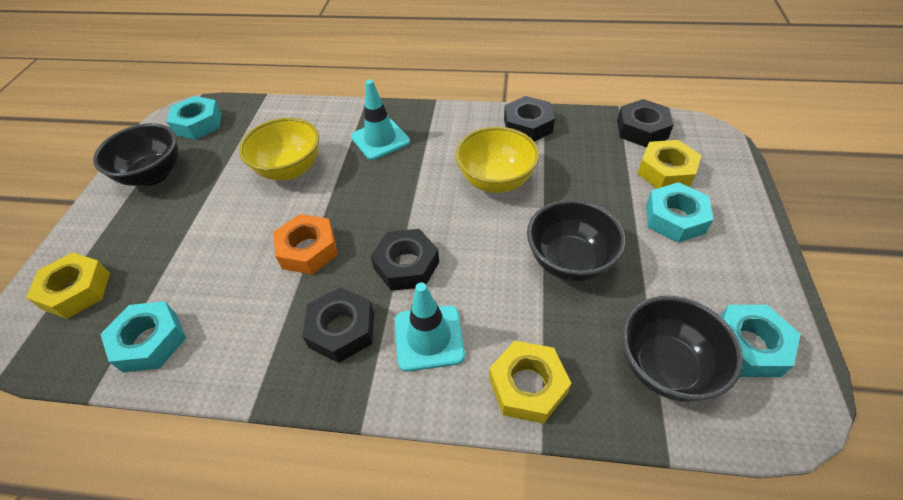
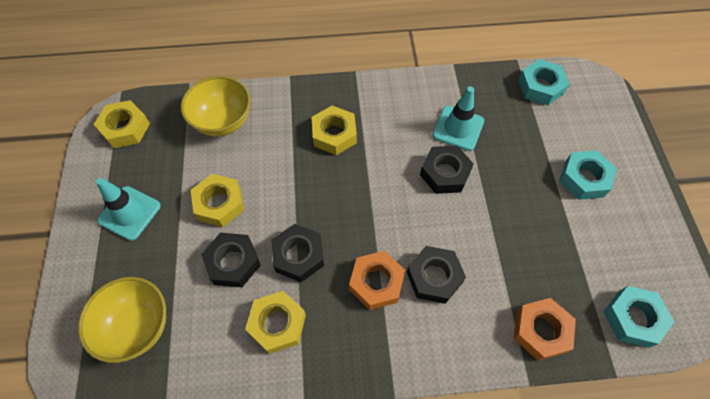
black bowl: 3 -> 0
orange nut: 1 -> 2
turquoise nut: 4 -> 3
yellow nut: 3 -> 4

